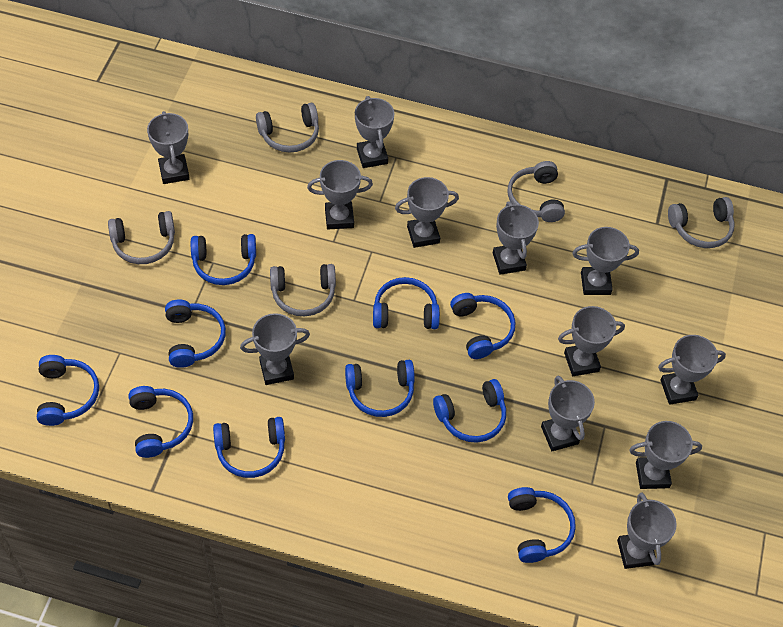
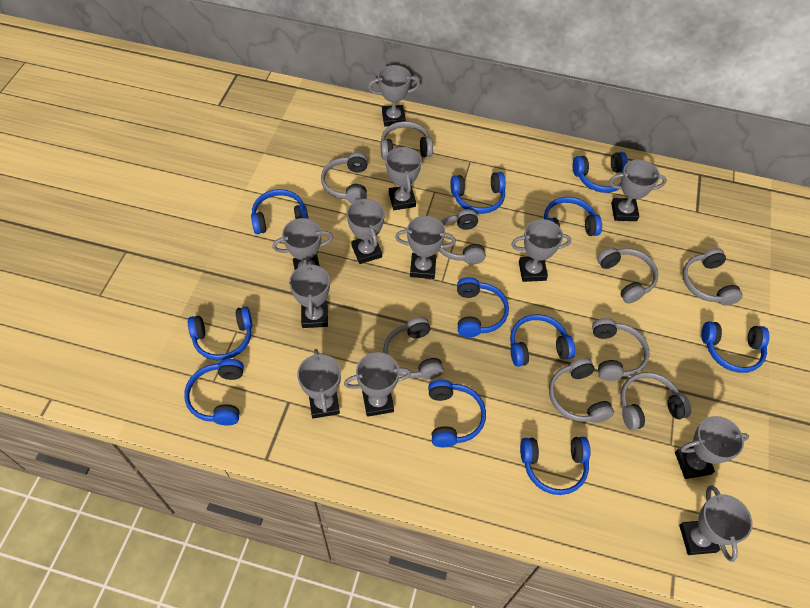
blue headphones: 10 -> 11
grey headphones: 5 -> 9

